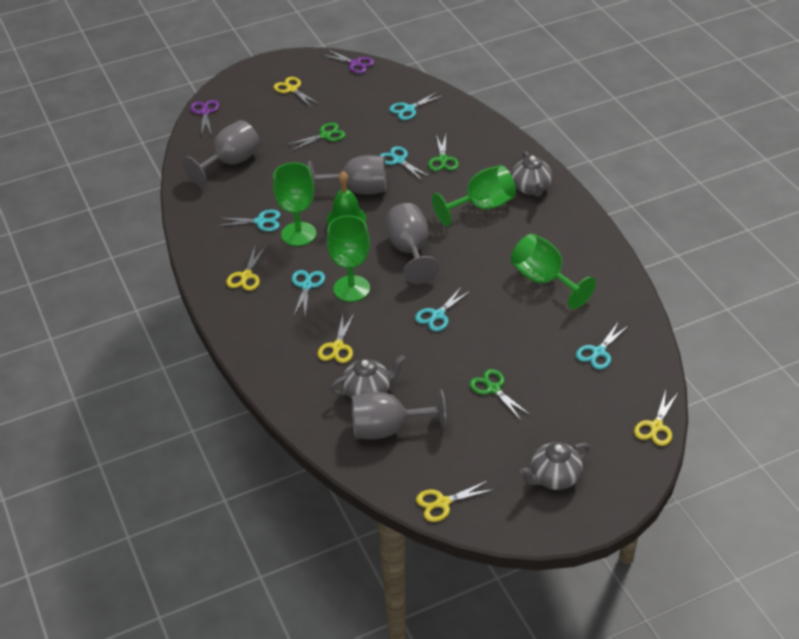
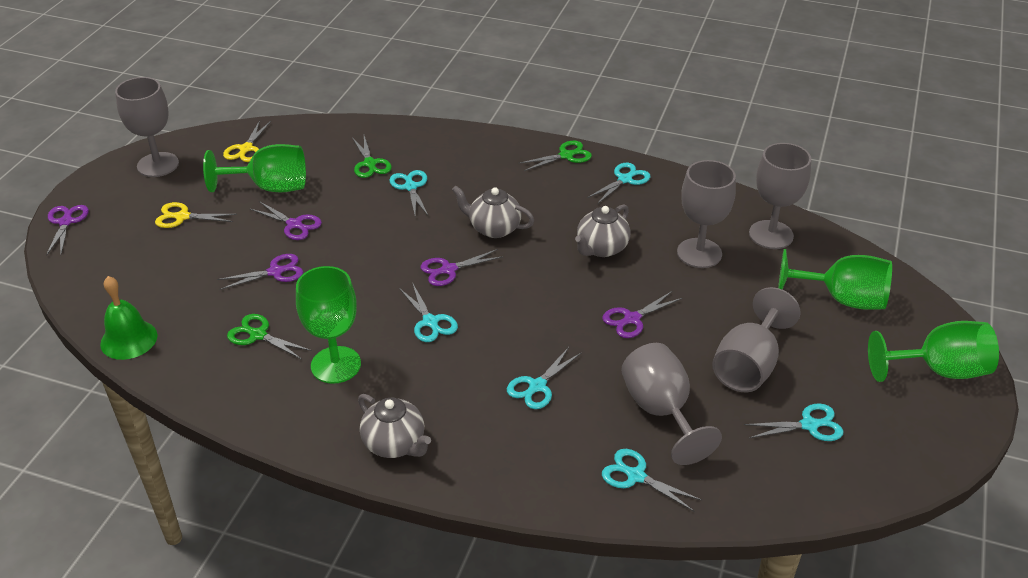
grey goblet: 4 -> 5
purple scissors: 2 -> 5
yellow scissors: 5 -> 2

